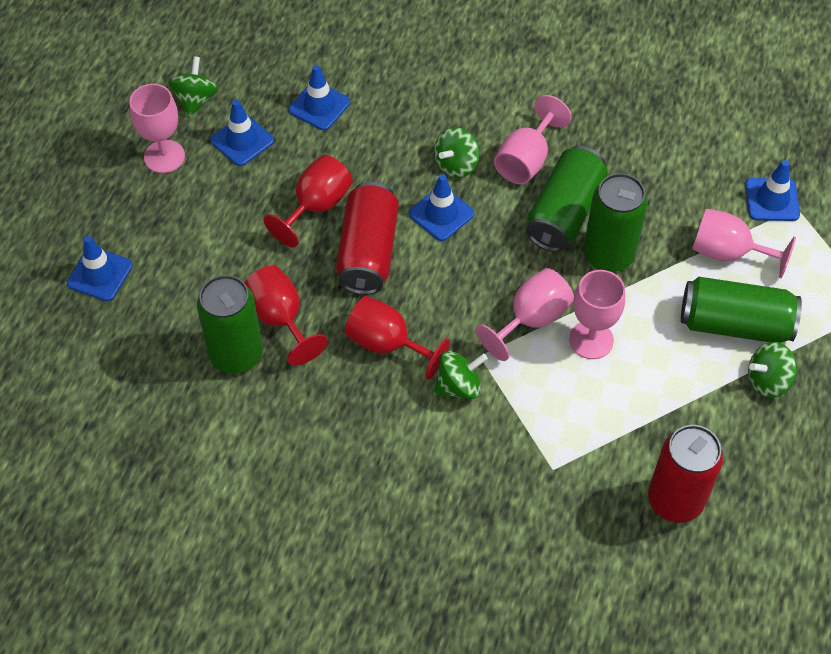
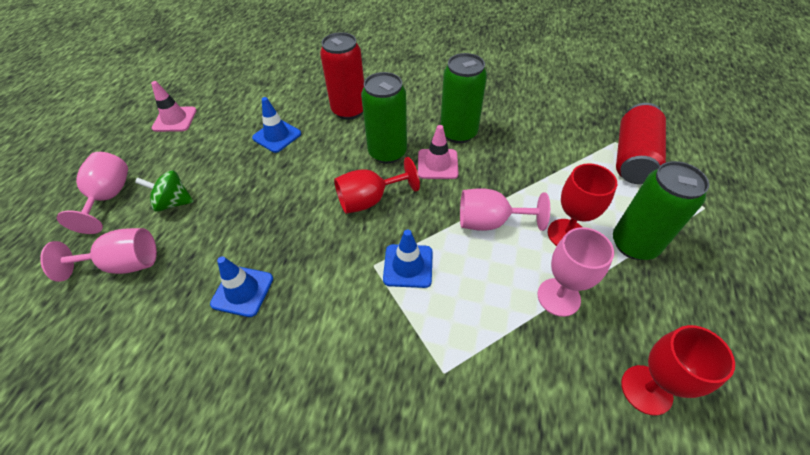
blue traffic cone: 5 -> 3
green can: 4 -> 3
green spinning top: 4 -> 1
pink goblet: 5 -> 4
pink traffic cone: 0 -> 2

